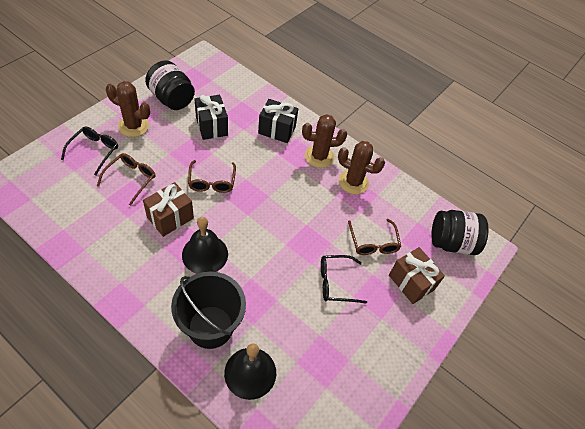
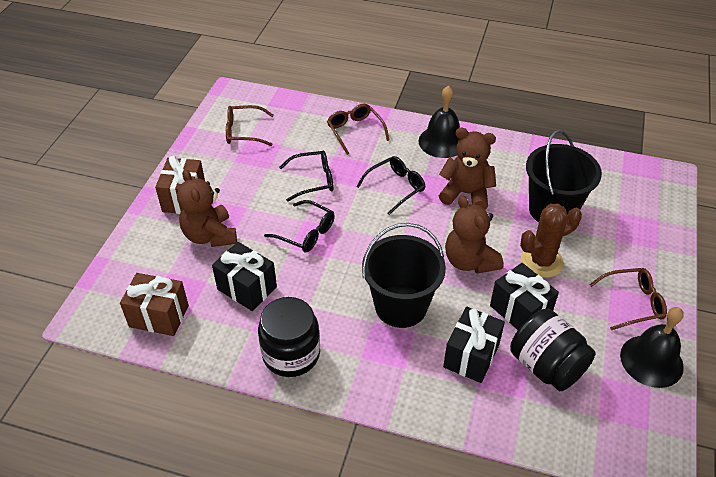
black bucket: 1 -> 2
black gift: 2 -> 3
black glasses: 2 -> 3
brown cactus: 3 -> 1
brown teddy bear: 0 -> 3

